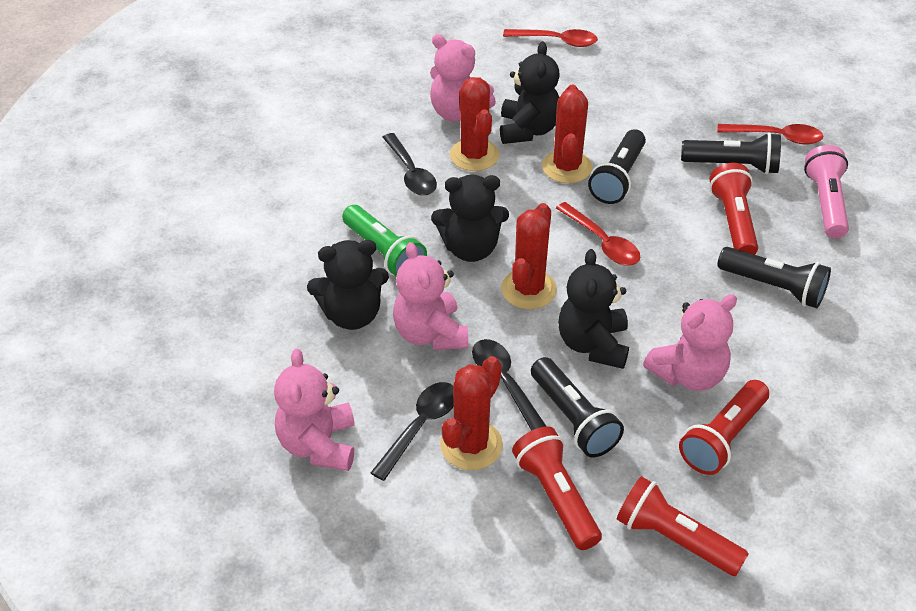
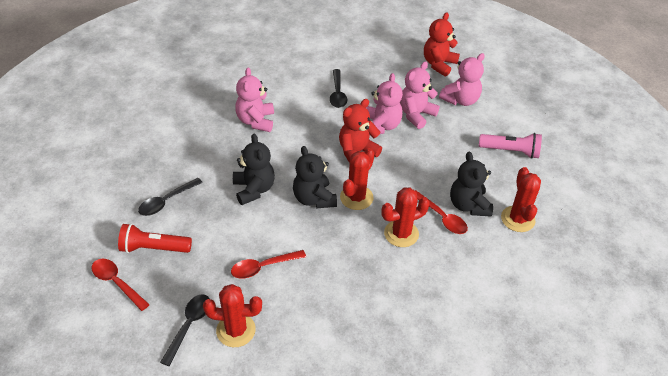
black flashlight: 4 -> 0
black teddy bear: 4 -> 3
green flashlight: 1 -> 0
red flashlight: 4 -> 1
red teddy bear: 0 -> 2

